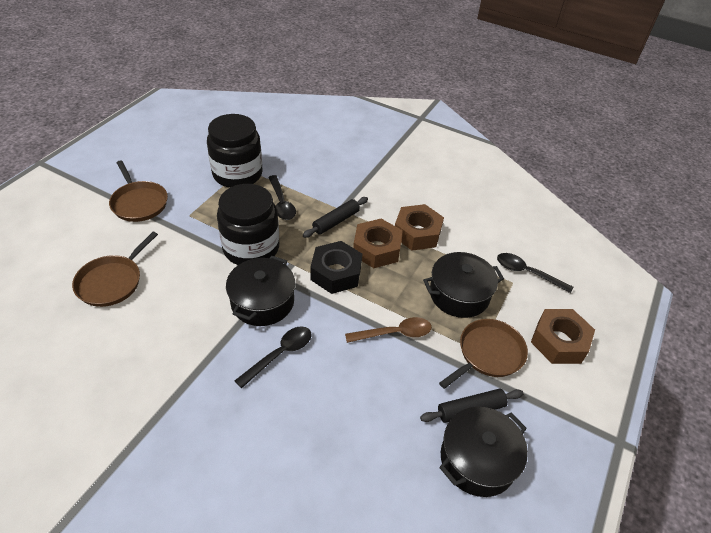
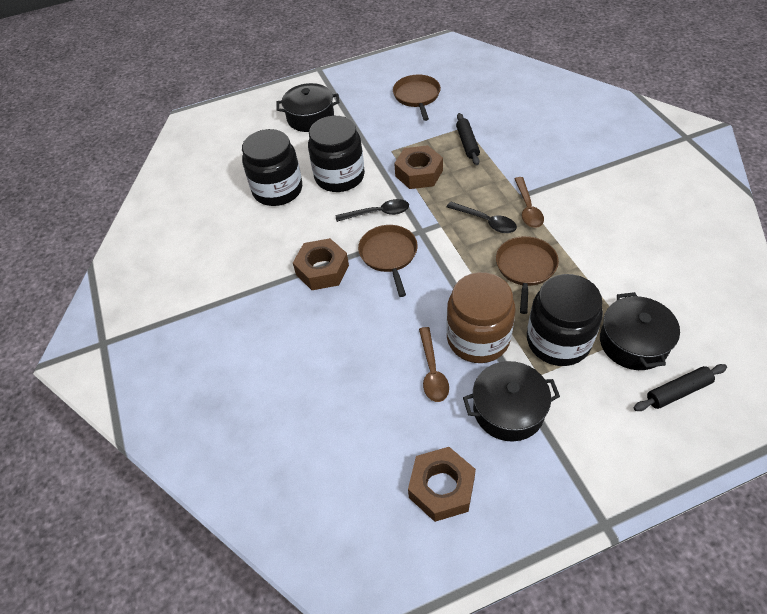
black jar: 2 -> 3
black nut: 1 -> 0
black spoon: 3 -> 2
brown jar: 0 -> 1
brown spoon: 1 -> 2

